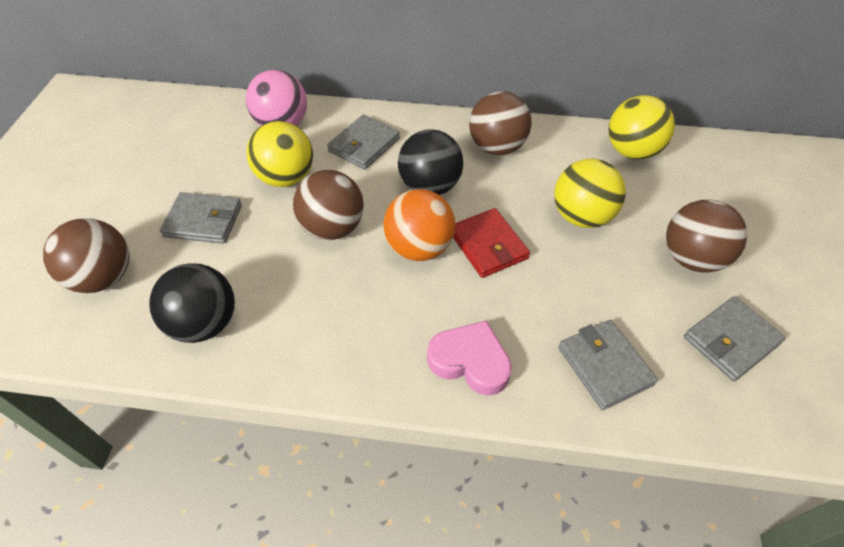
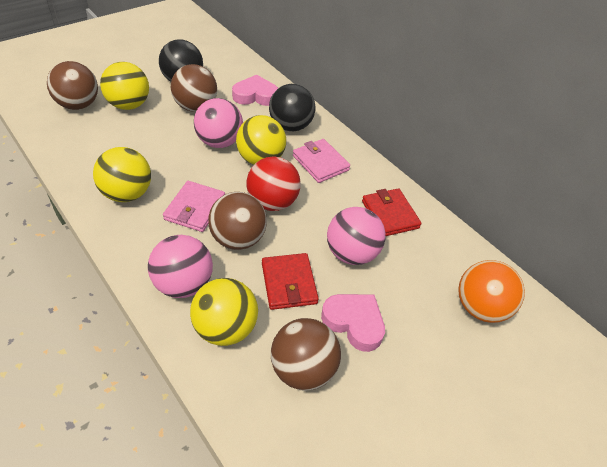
grey wallet: 4 -> 0
pink ball: 1 -> 3
pink heart: 1 -> 2
pink wallet: 0 -> 2
red ball: 0 -> 1
red wallet: 1 -> 2
yellow ball: 3 -> 4

